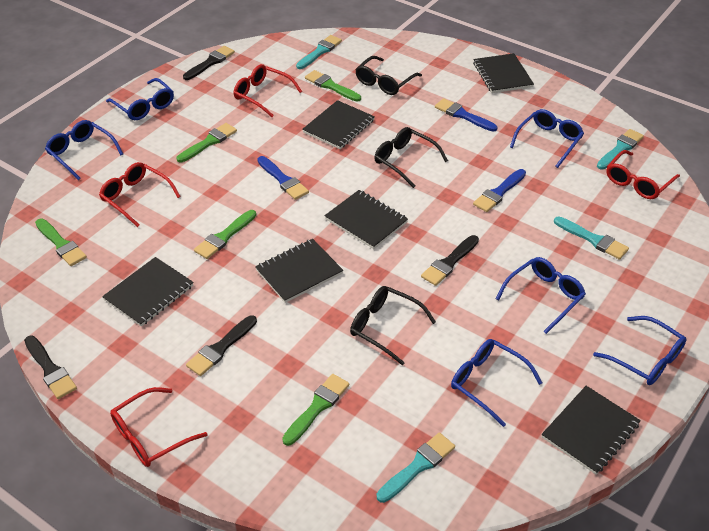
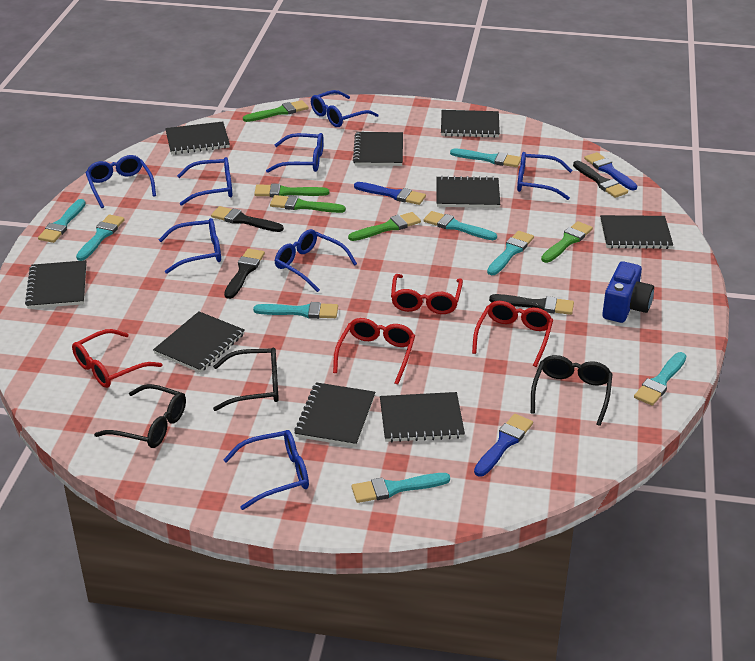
black notebook: 6 -> 9
blue camera: 0 -> 1
blue glasses: 6 -> 8
turquoise brush: 4 -> 8

